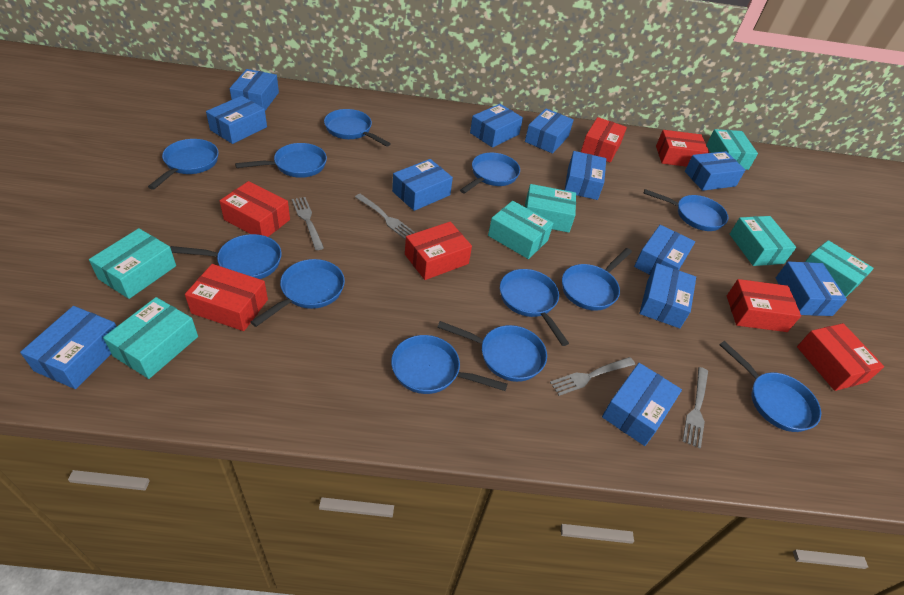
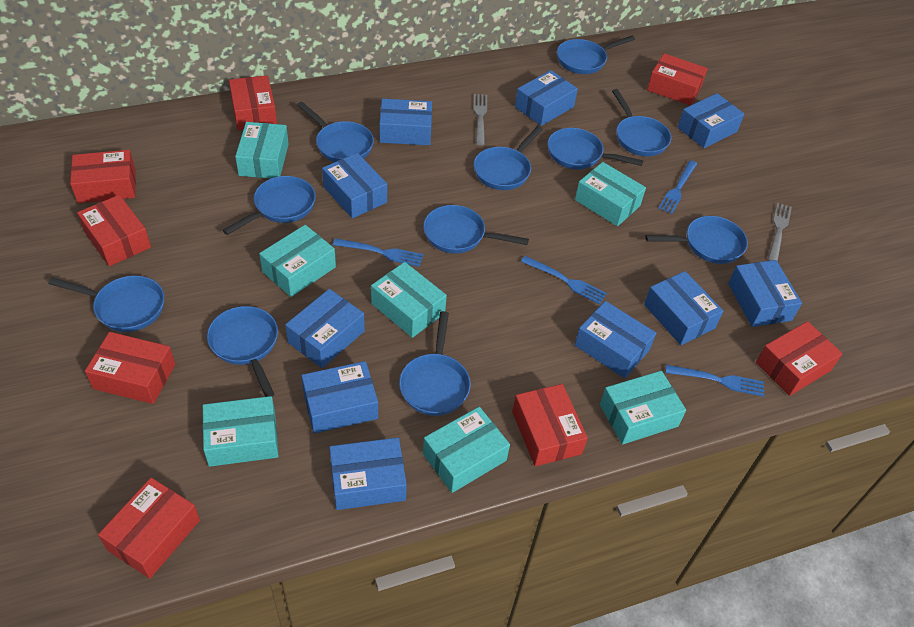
blue box: 12 -> 10
blue fork: 0 -> 4
blue pan: 12 -> 11
grey fork: 4 -> 2
red box: 7 -> 8

